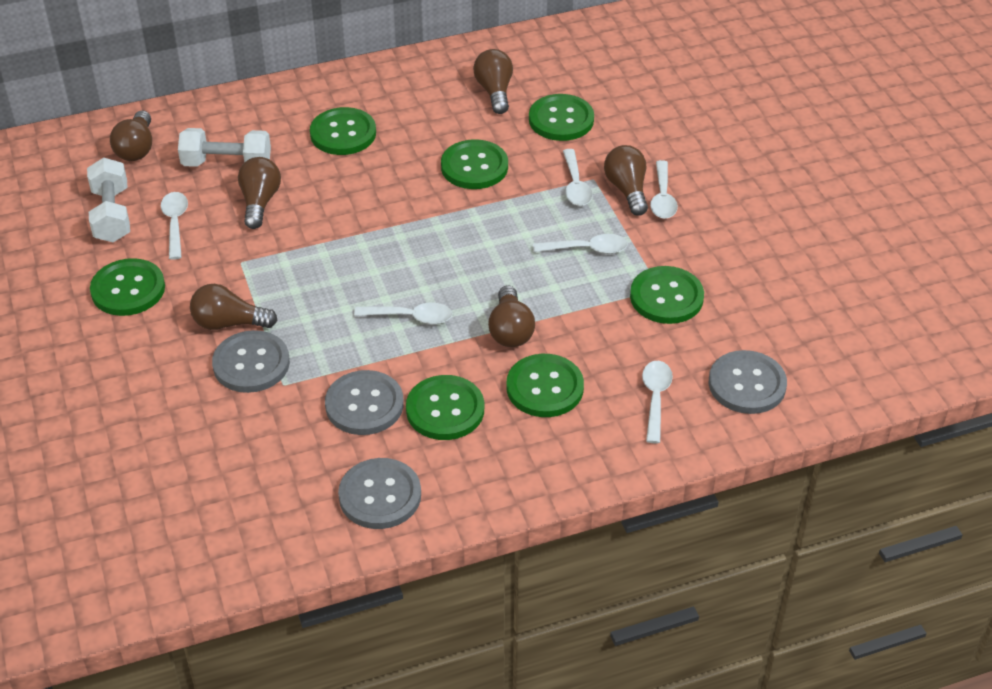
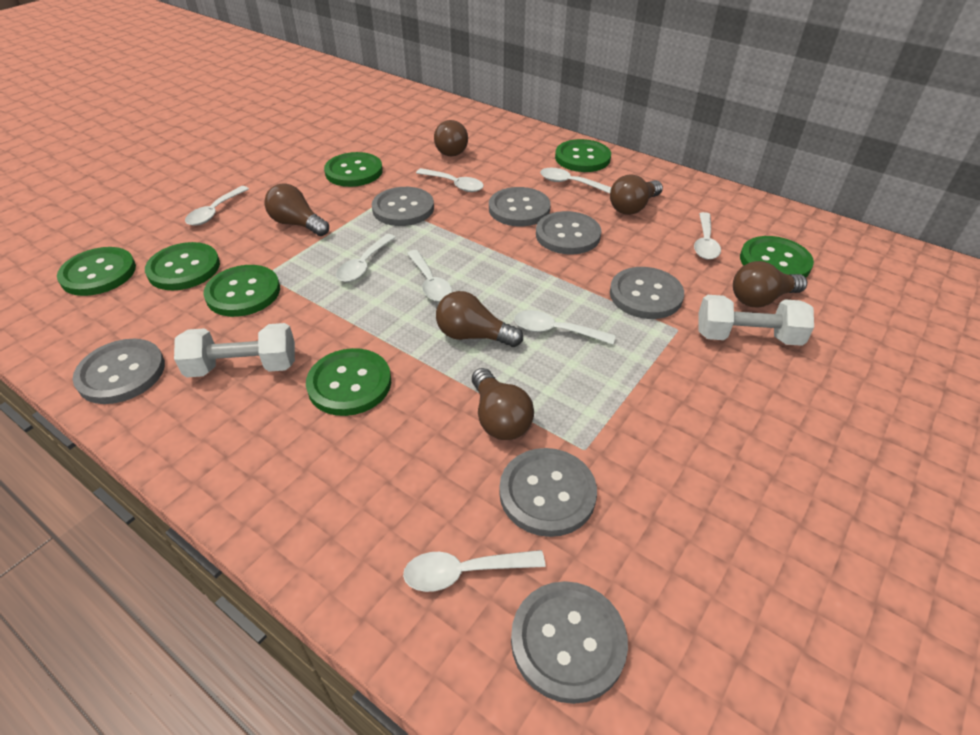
grey button: 4 -> 7
white spoon: 6 -> 8

